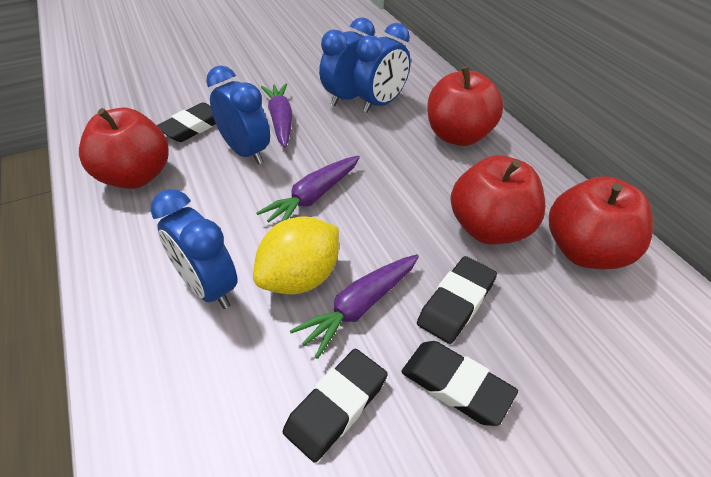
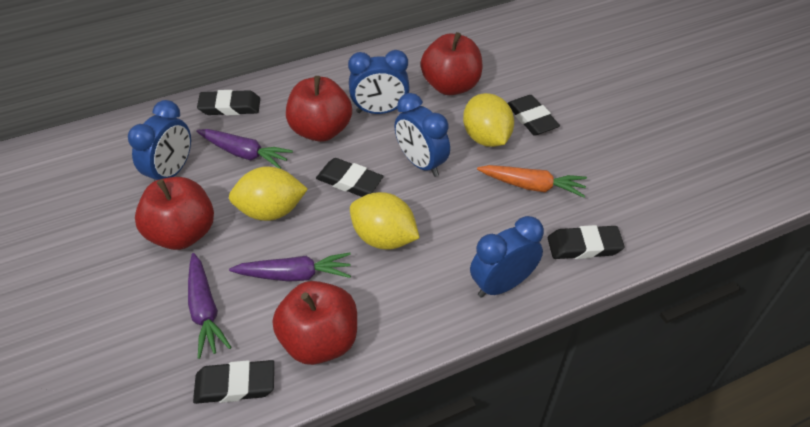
black eraser: 4 -> 5
orange carrot: 0 -> 1
yellow lemon: 1 -> 3

